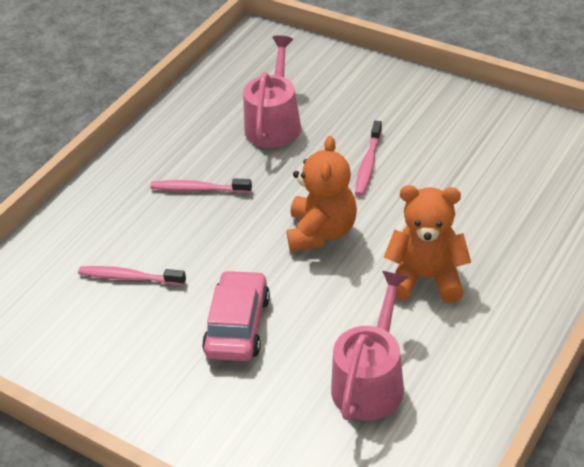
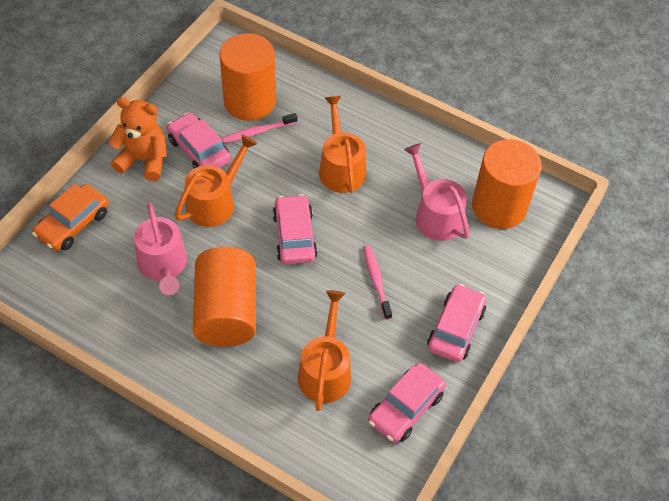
orange car: 0 -> 1
orange cylinder: 0 -> 3
orange teddy bear: 2 -> 1
orange watering can: 0 -> 3
pink car: 1 -> 4
pink toothbrush: 3 -> 2

